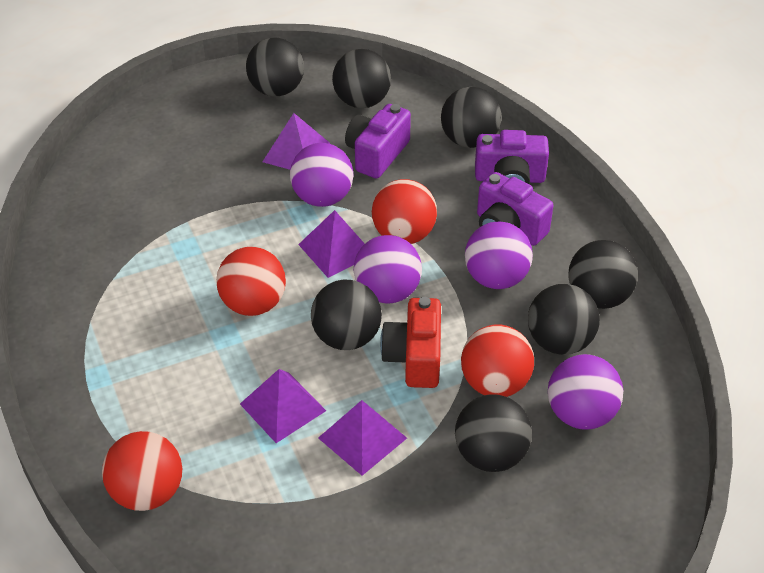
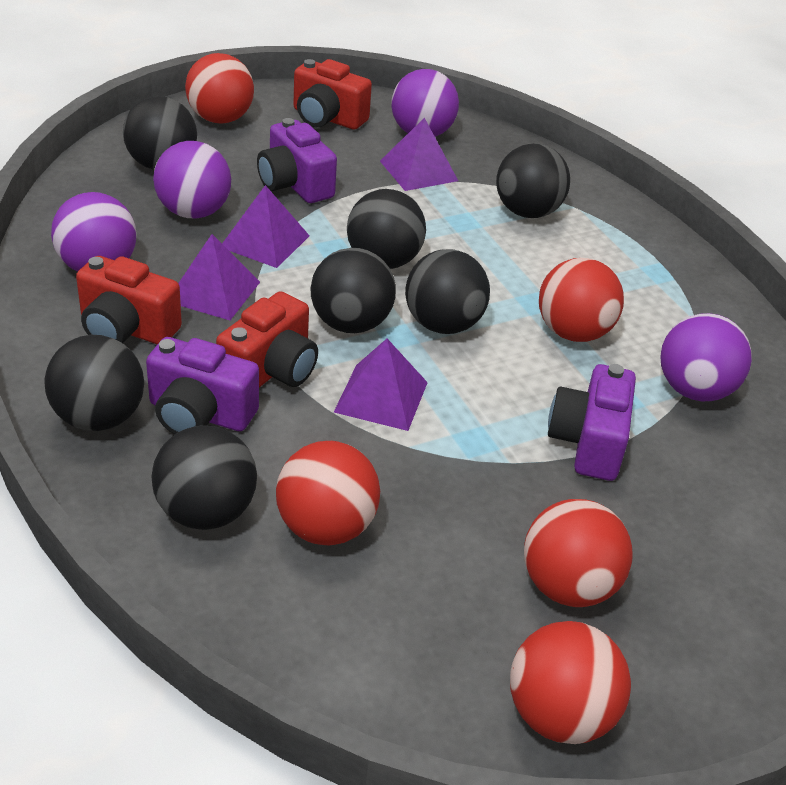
red ball: 4 -> 5
red camera: 1 -> 3

